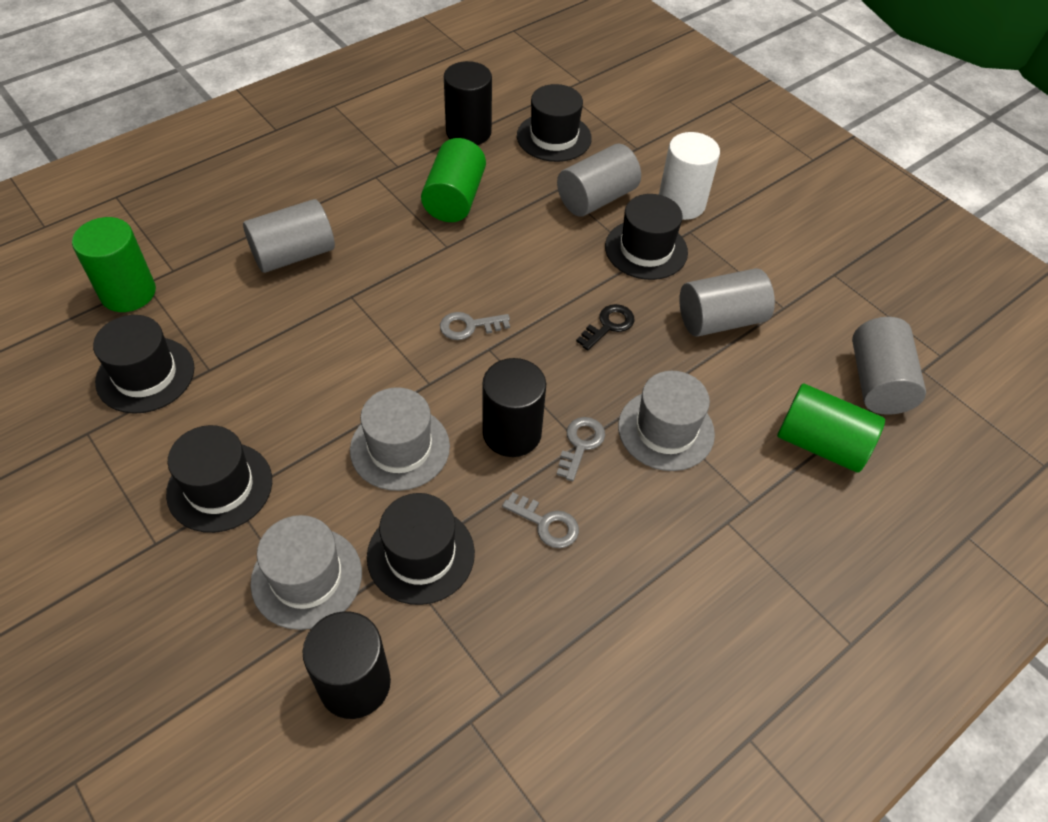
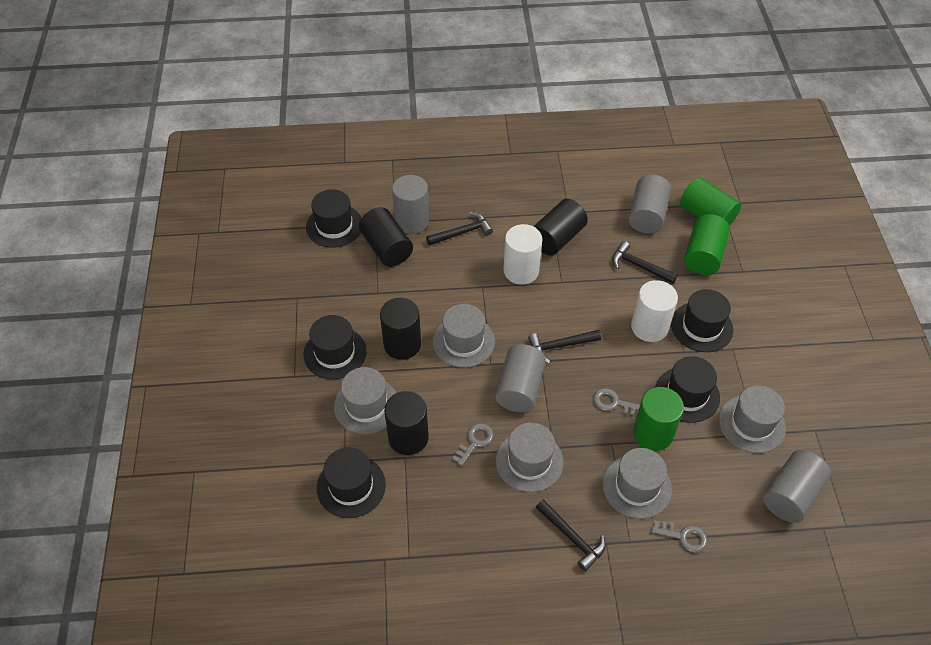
black cylinder: 3 -> 4
black hammer: 0 -> 4
black key: 1 -> 0
grey hat: 3 -> 5
white cylinder: 1 -> 2

